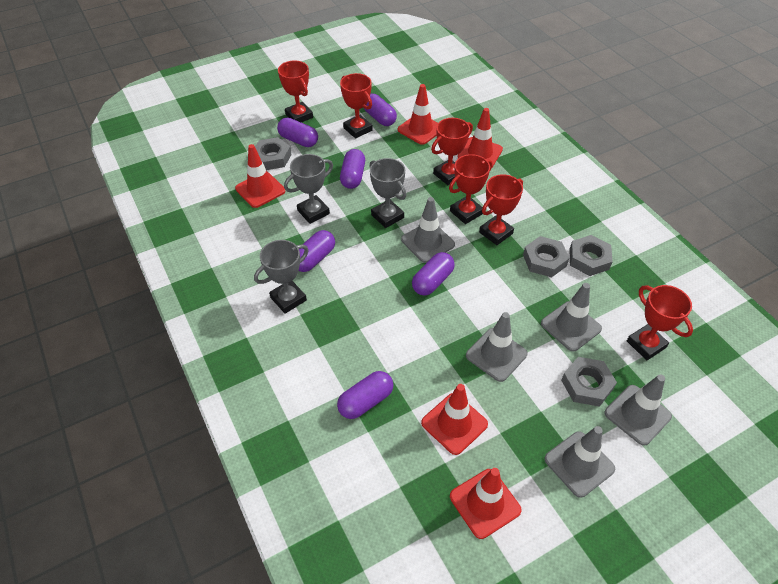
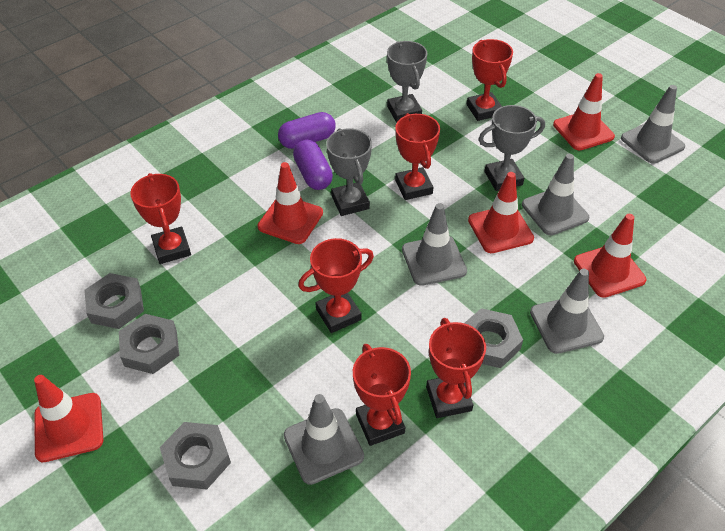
purple capsule: 6 -> 2

